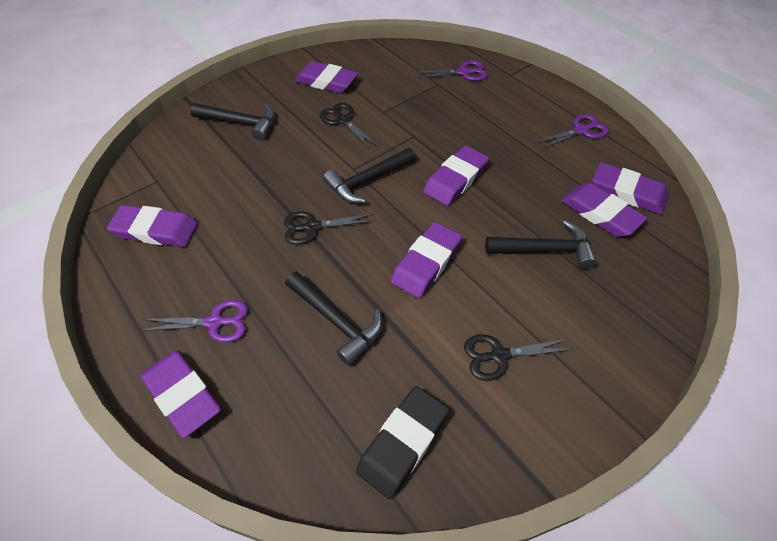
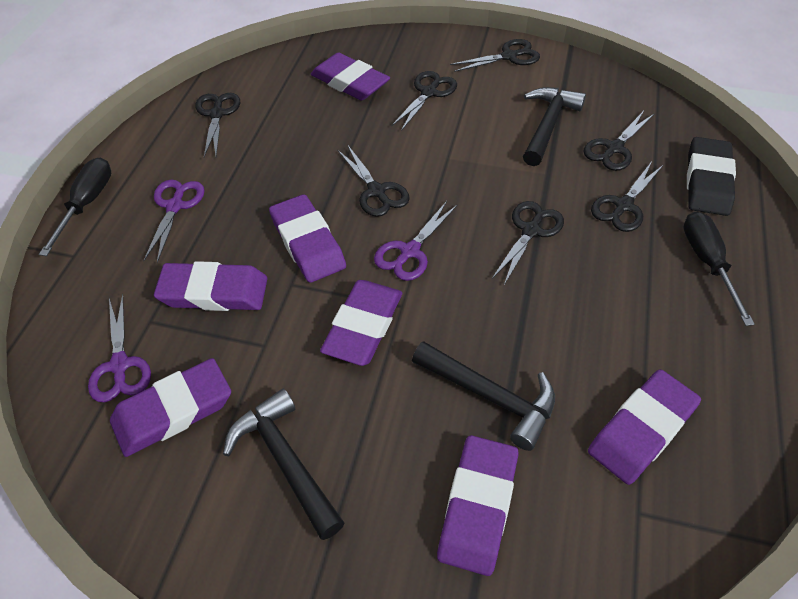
black hammer: 4 -> 3
black scissors: 3 -> 7
black screwdriver: 0 -> 2

